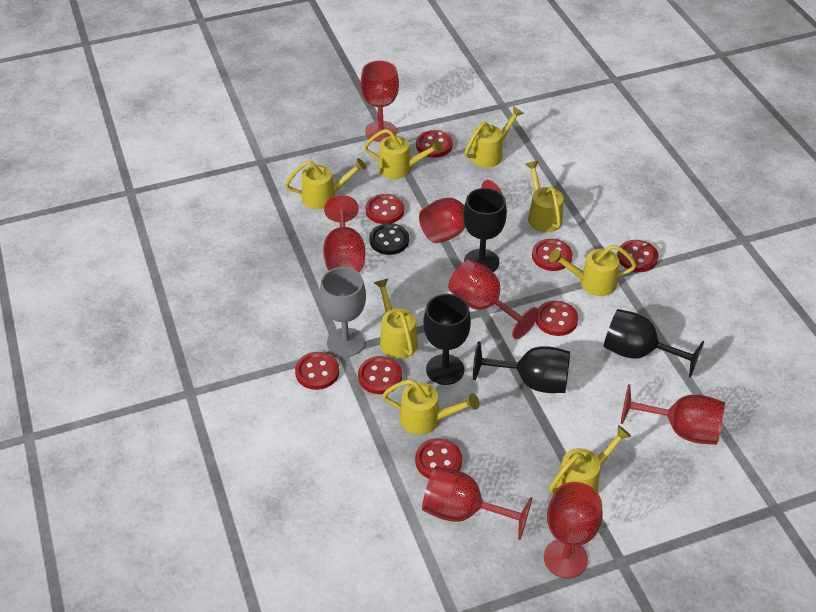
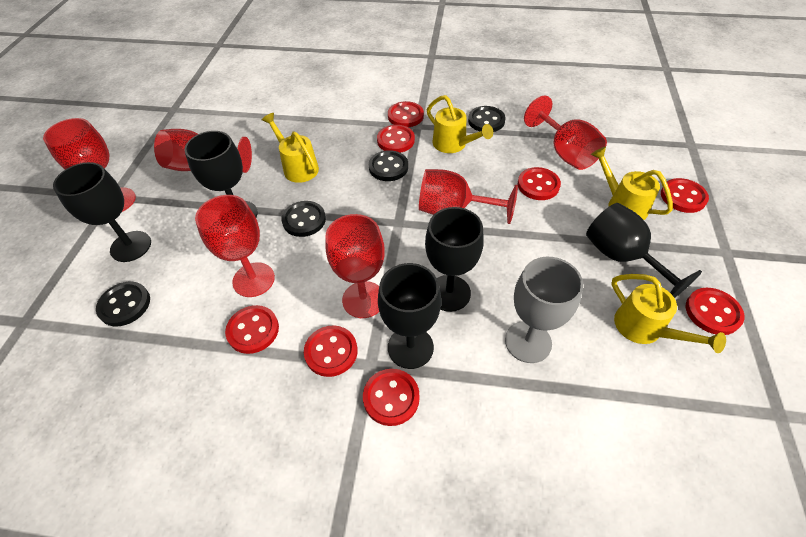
black button: 1 -> 4
black goblet: 4 -> 5
red goblet: 7 -> 6
yellow watering can: 8 -> 4

